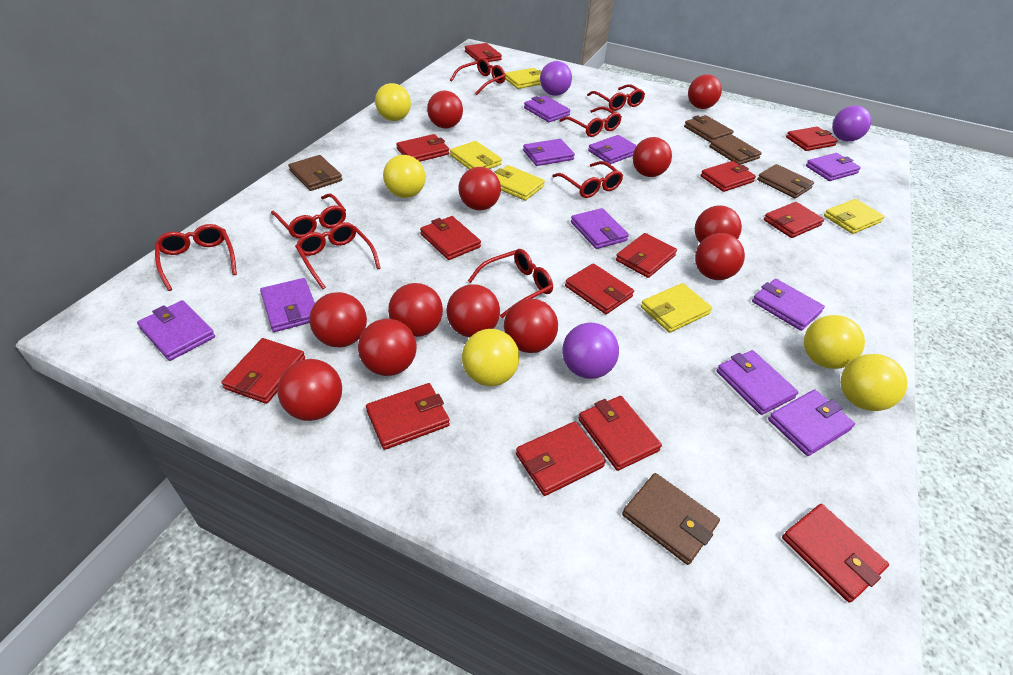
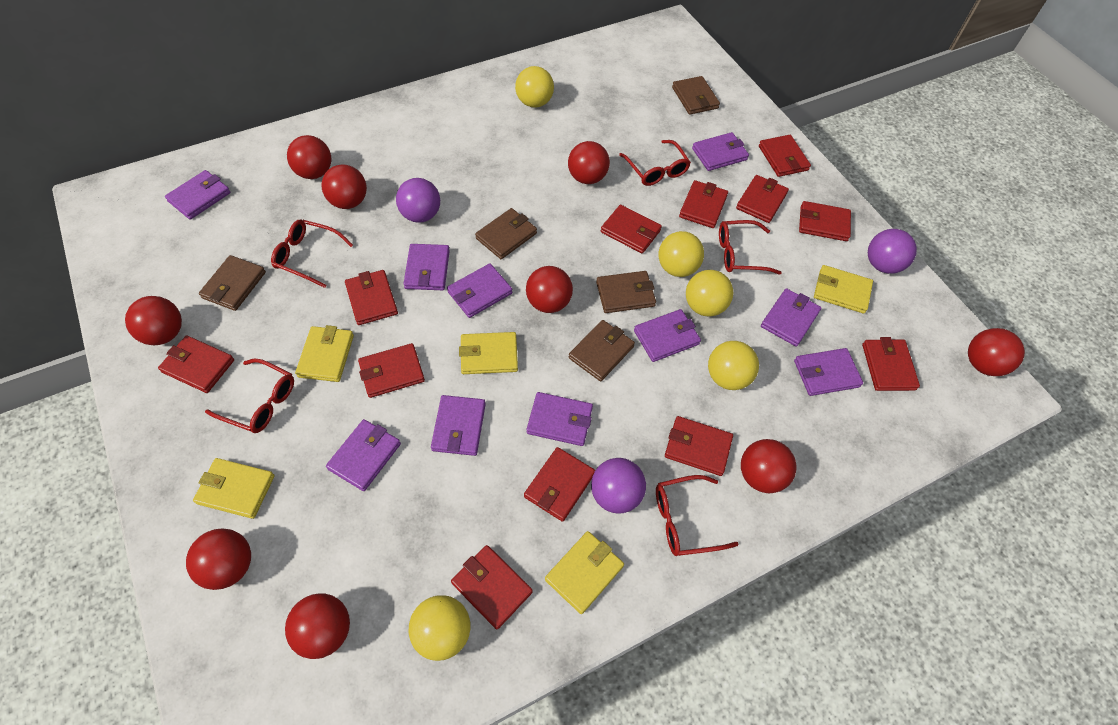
red ball: 12 -> 9
red glasses: 8 -> 5
red wallet: 13 -> 12

